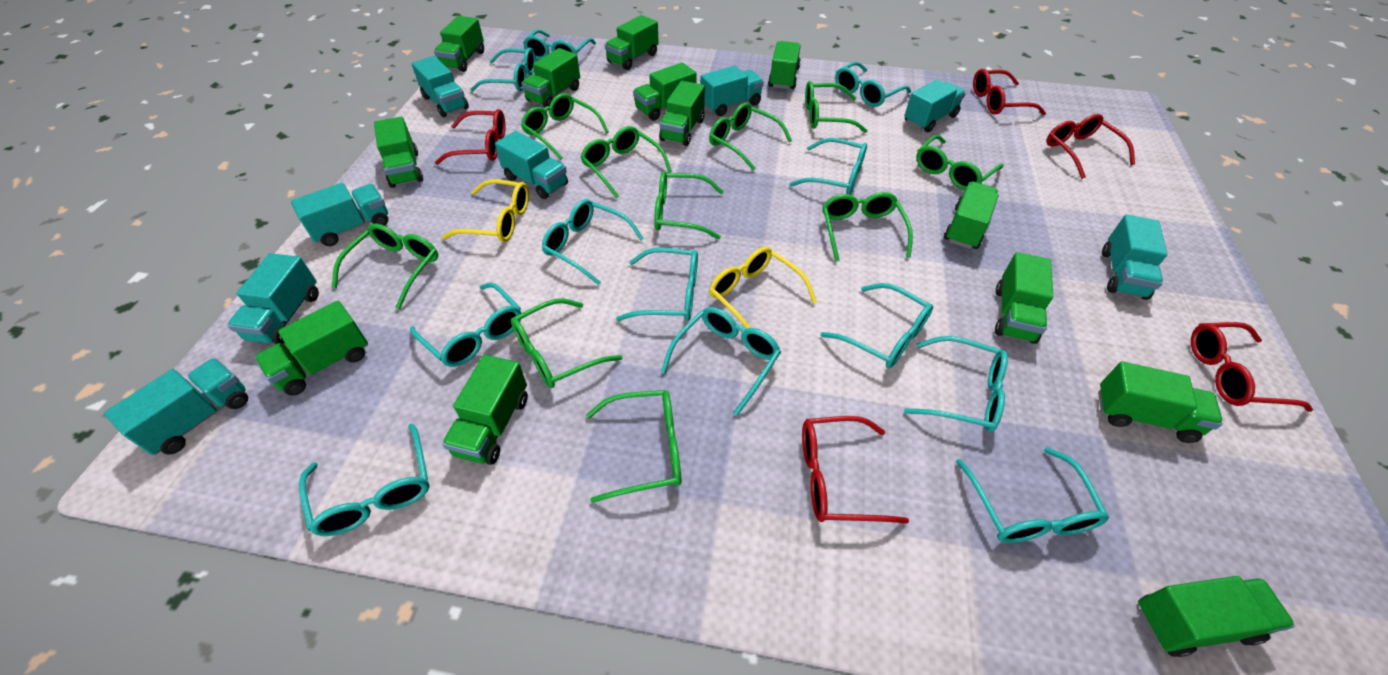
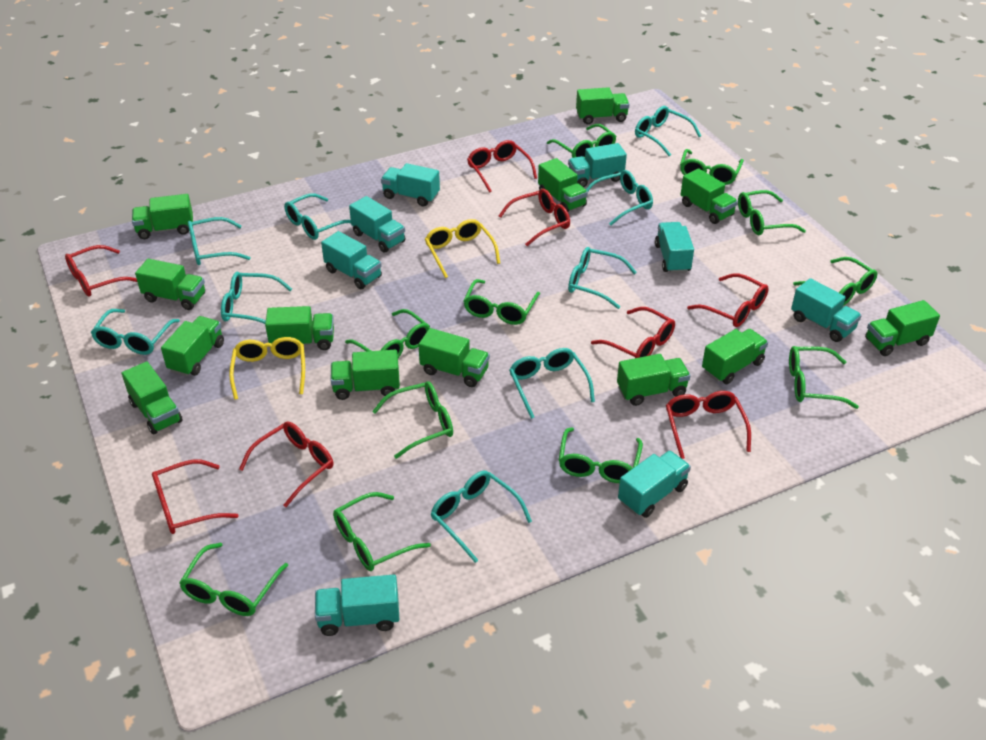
green glasses: 10 -> 11
red glasses: 5 -> 8
turquoise glasses: 12 -> 9

